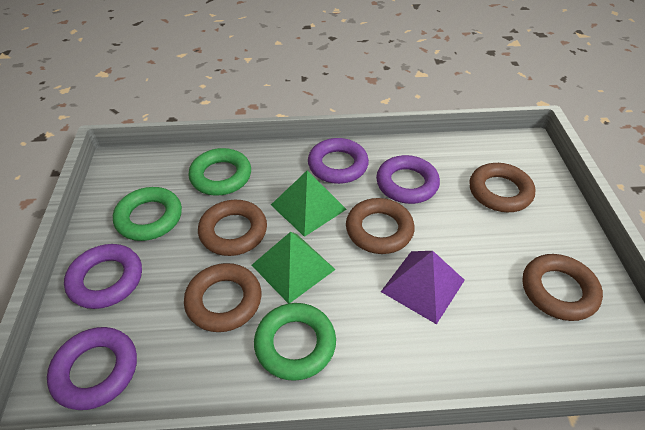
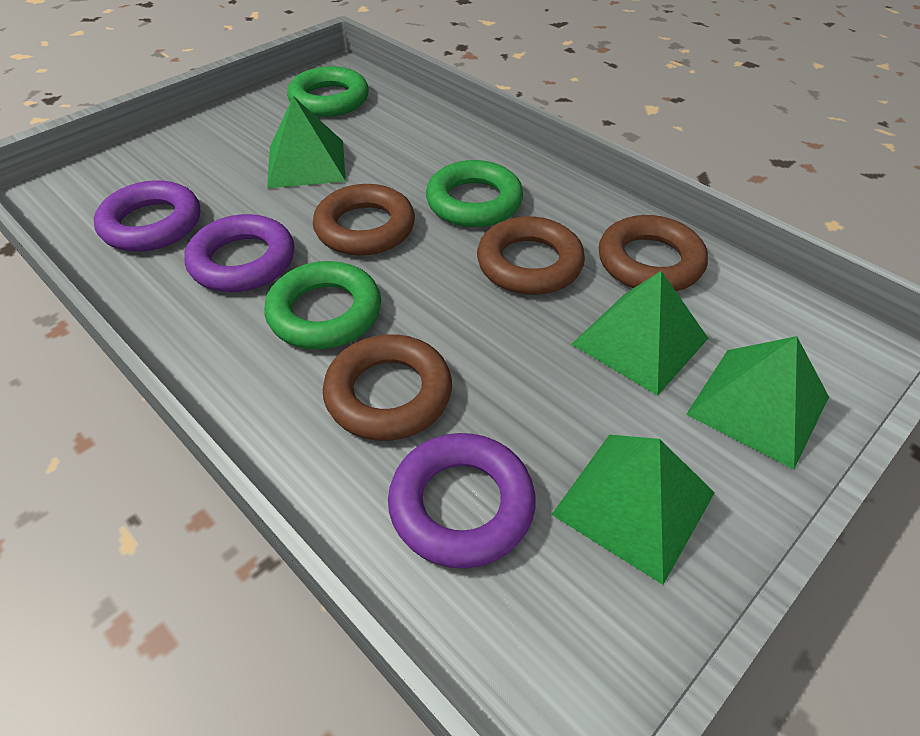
brown ring: 5 -> 4
green pyramid: 2 -> 4
purple pyramid: 1 -> 0
purple ring: 4 -> 3

